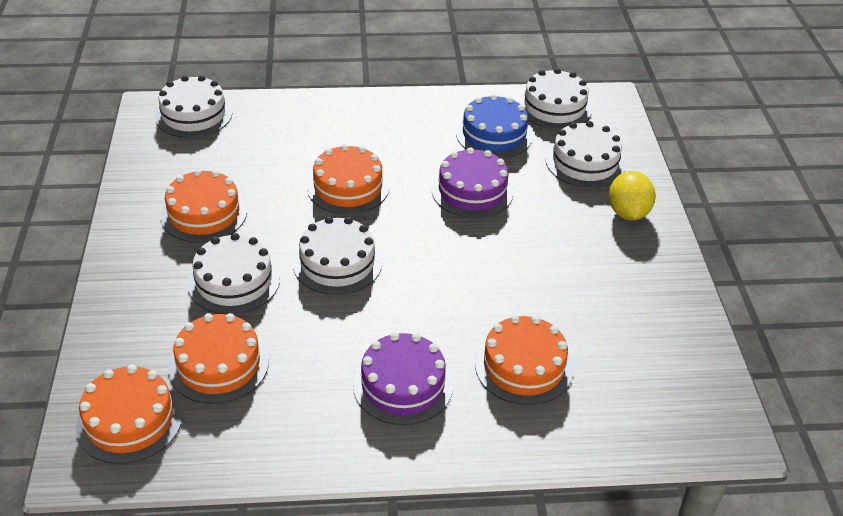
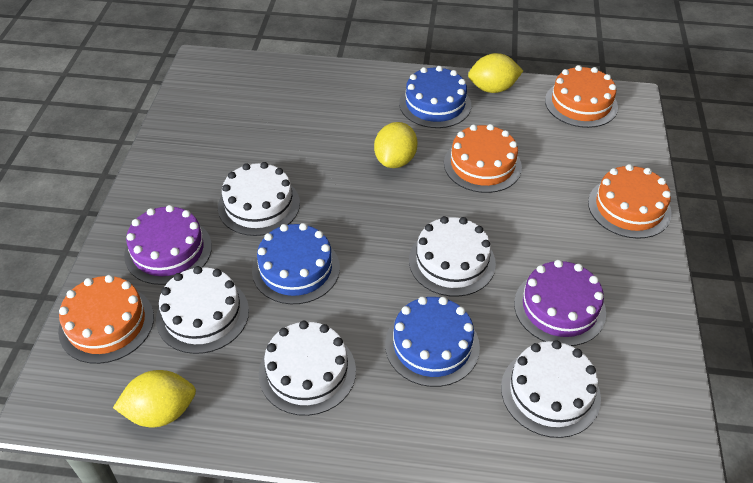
blue cake: 1 -> 3
orange cake: 5 -> 4
yellow lemon: 1 -> 3

